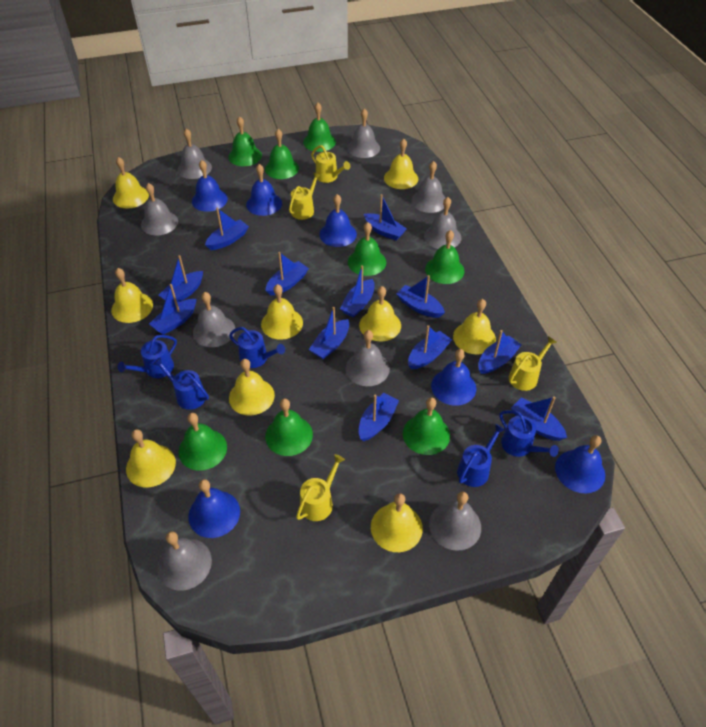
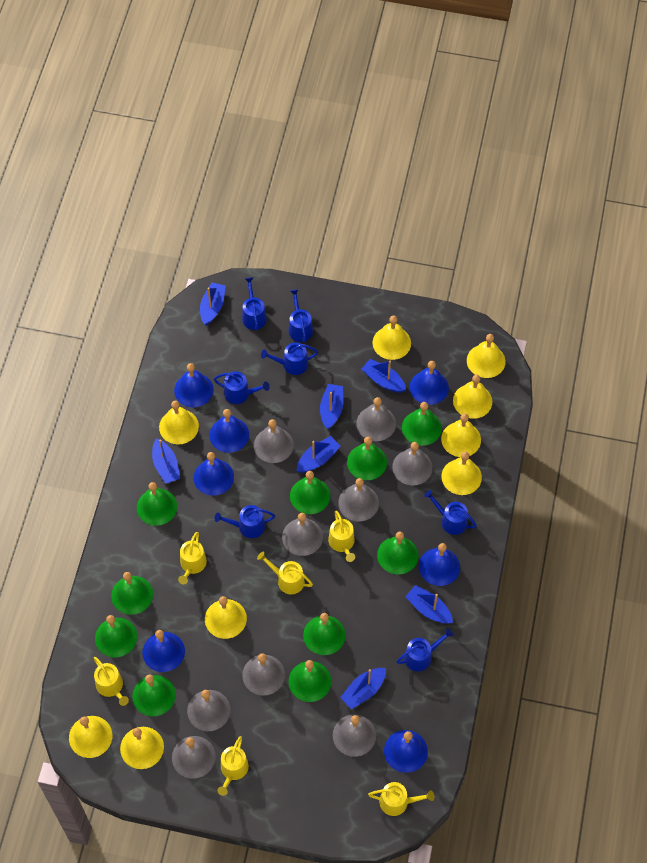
blue bell: 6 -> 7
blue boat: 12 -> 7
blue watering can: 5 -> 7
green bell: 8 -> 10
yellow watering can: 4 -> 6

